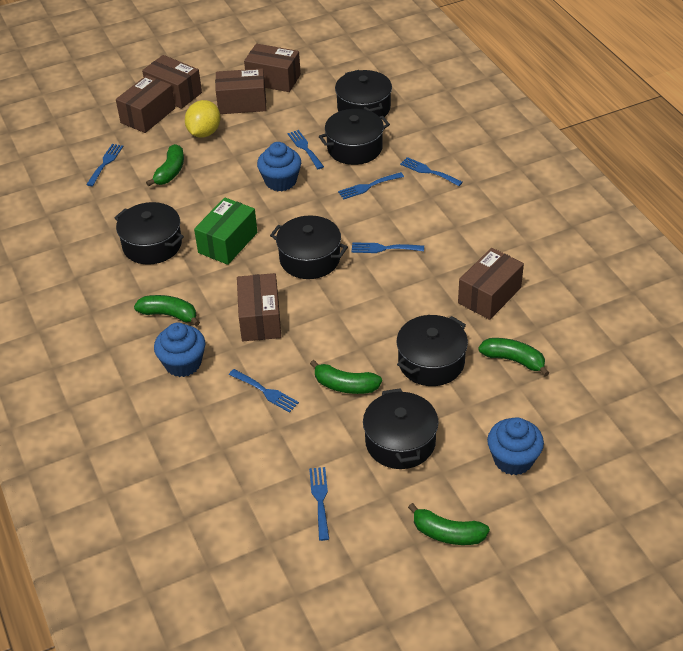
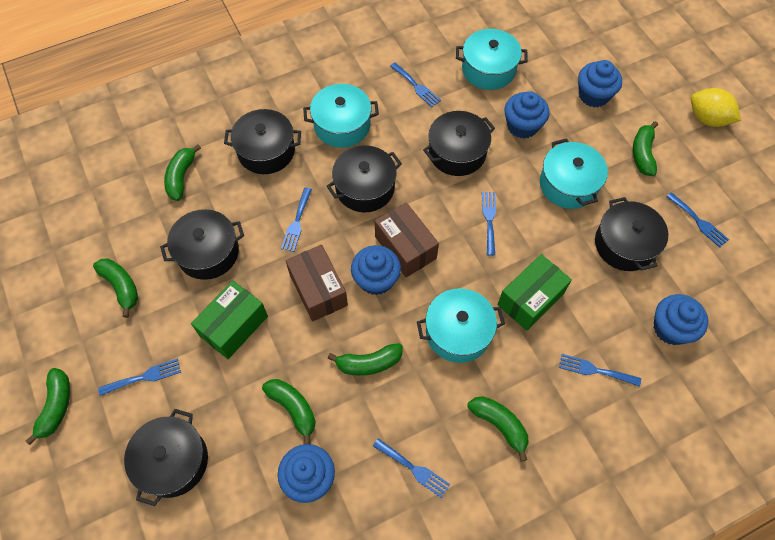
blue cupcake: 3 -> 5
brown box: 6 -> 2
green banana: 5 -> 7
green box: 1 -> 2
turquoise pot: 0 -> 4

